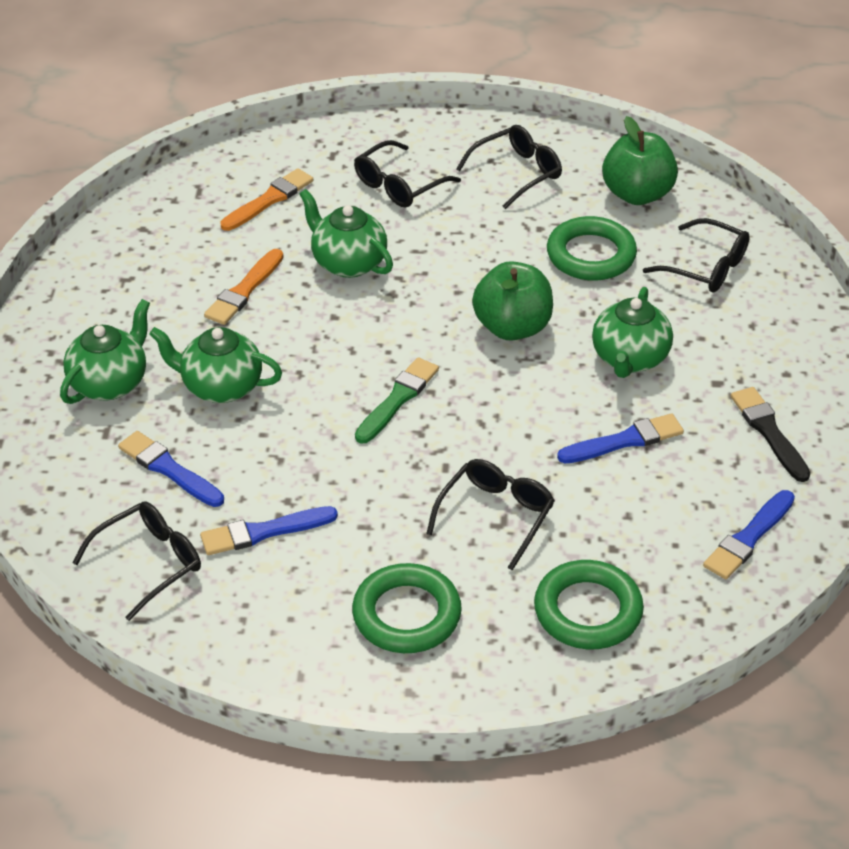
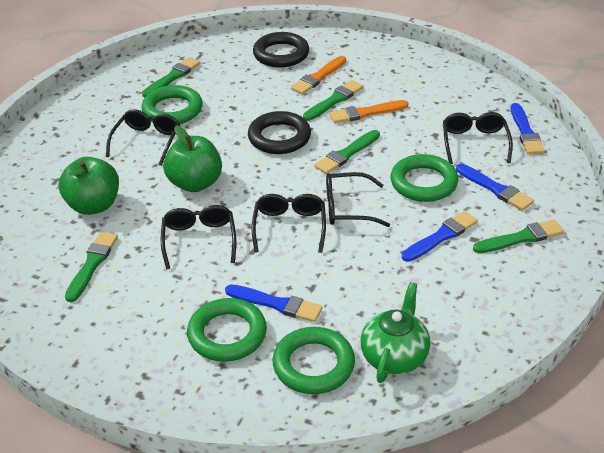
black brush: 1 -> 0
black ring: 0 -> 2
green brush: 1 -> 5
green ring: 3 -> 4
green teapot: 4 -> 1

